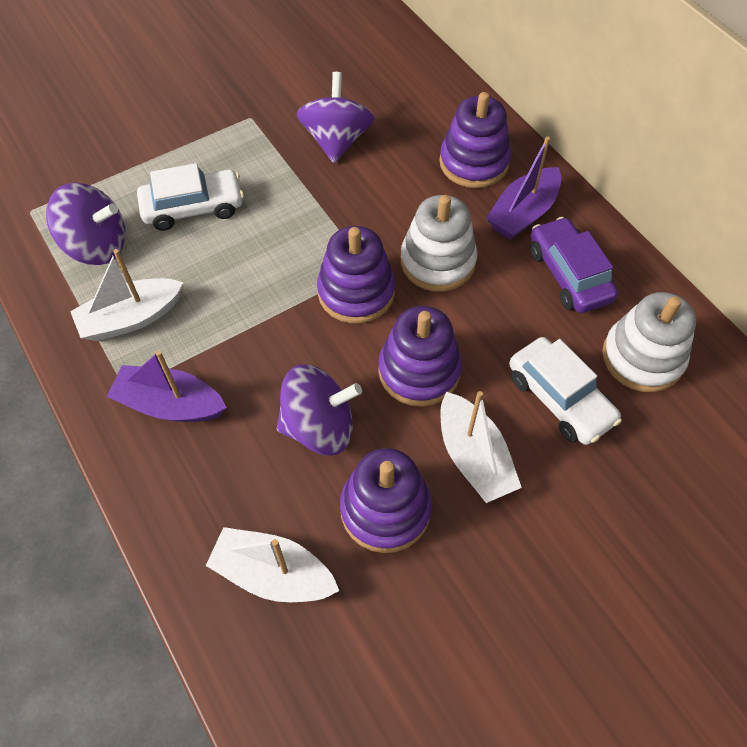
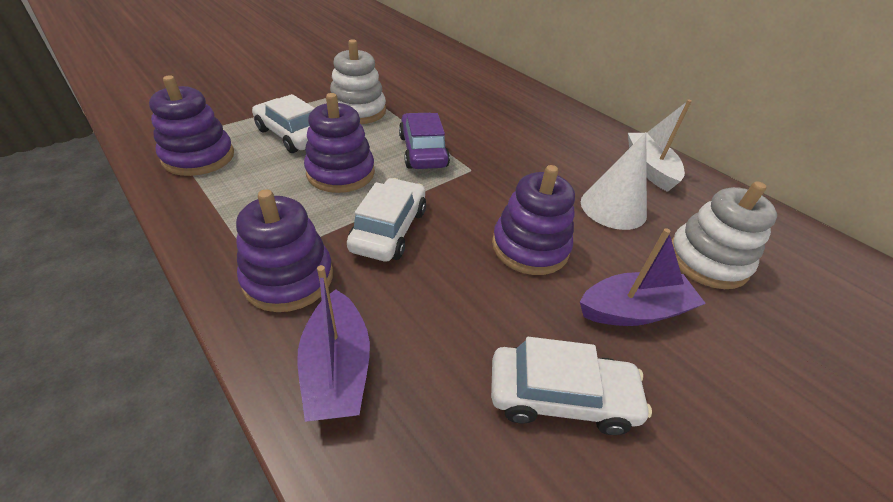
purple spinning top: 3 -> 0
white boat: 3 -> 1
white car: 2 -> 3
white cone: 0 -> 1

